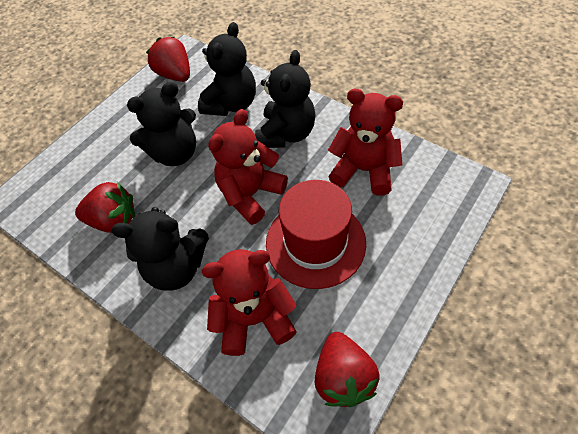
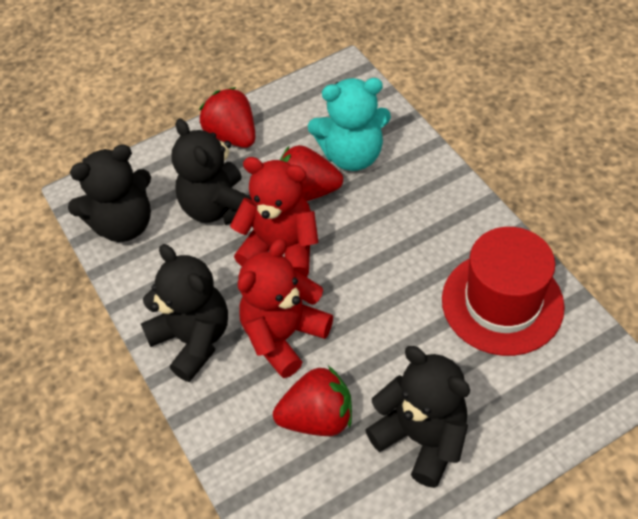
red teddy bear: 3 -> 2
turquoise teddy bear: 0 -> 1

